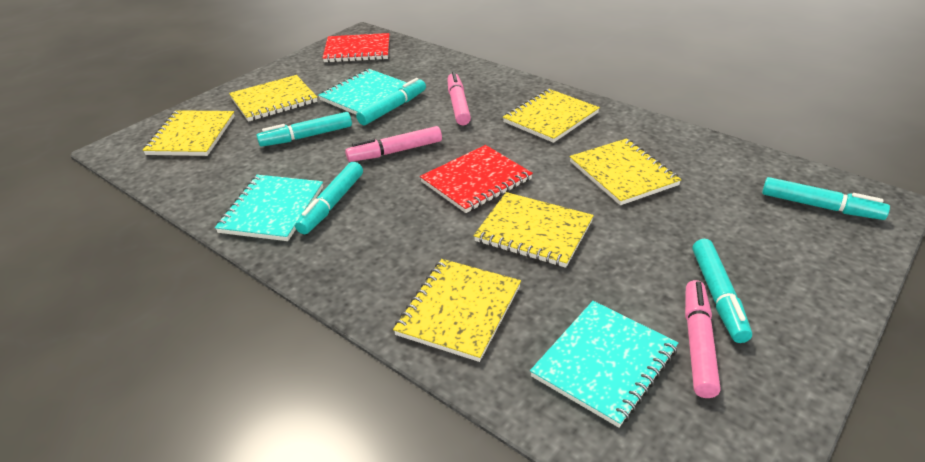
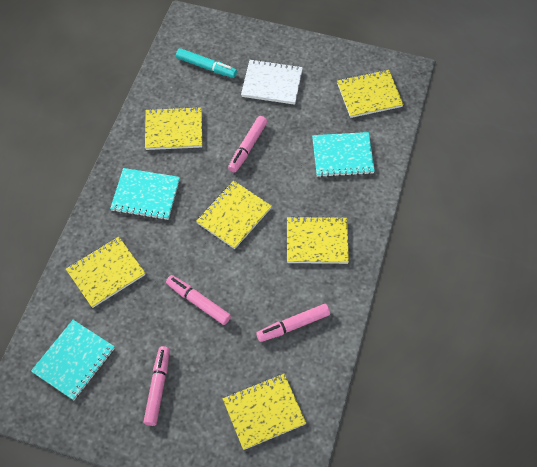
pink marker: 3 -> 4
red notebook: 2 -> 0
turquoise marker: 5 -> 1
white notebook: 0 -> 1

